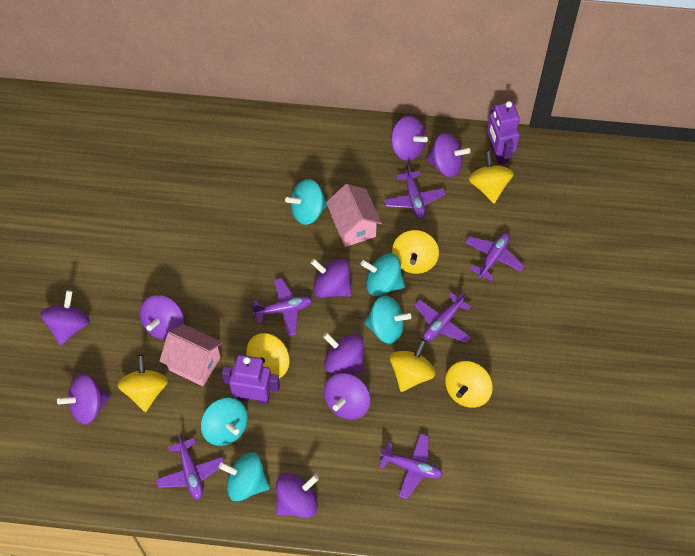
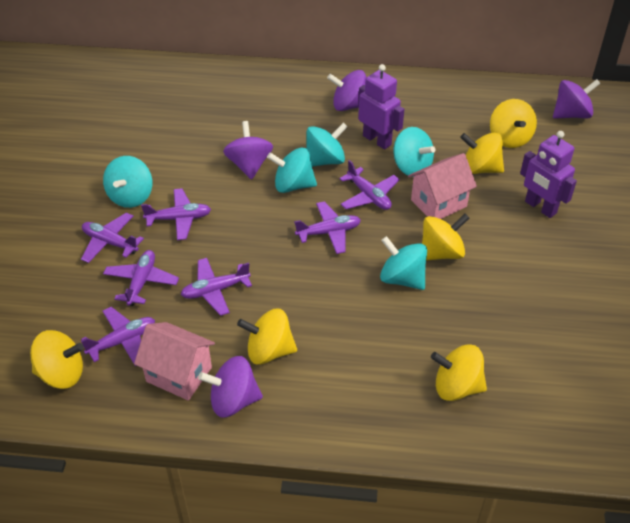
purple plane: 6 -> 7
purple spinning top: 9 -> 4

